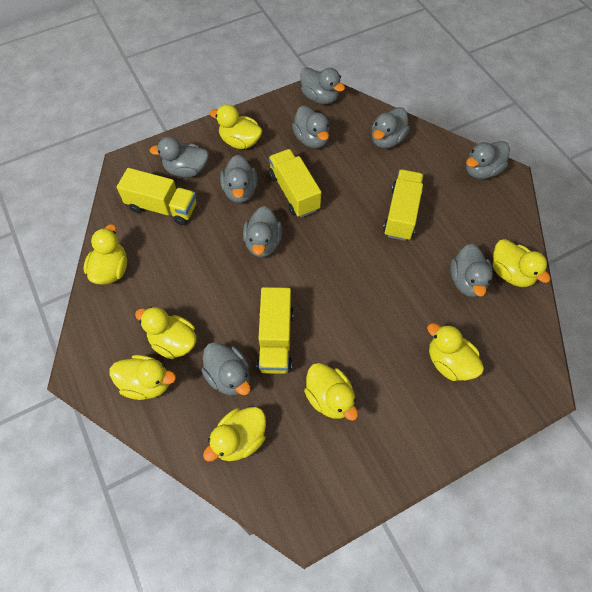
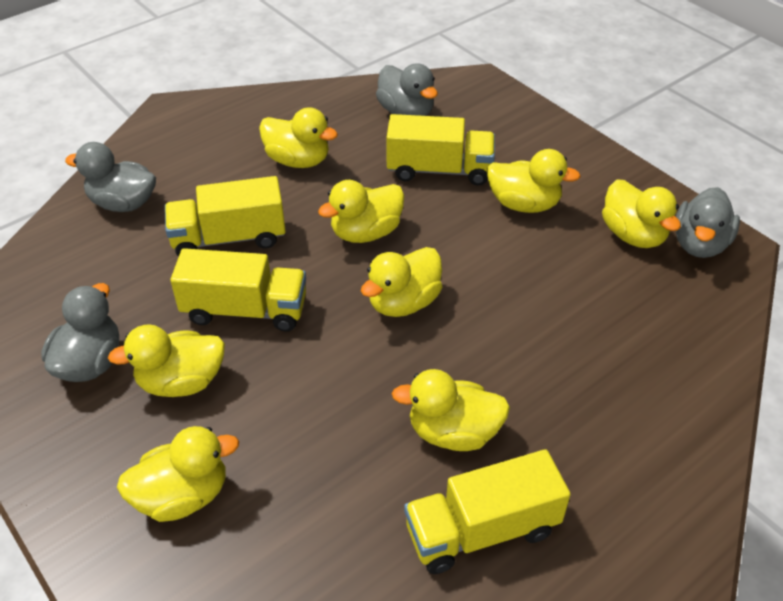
grey duck: 9 -> 4

